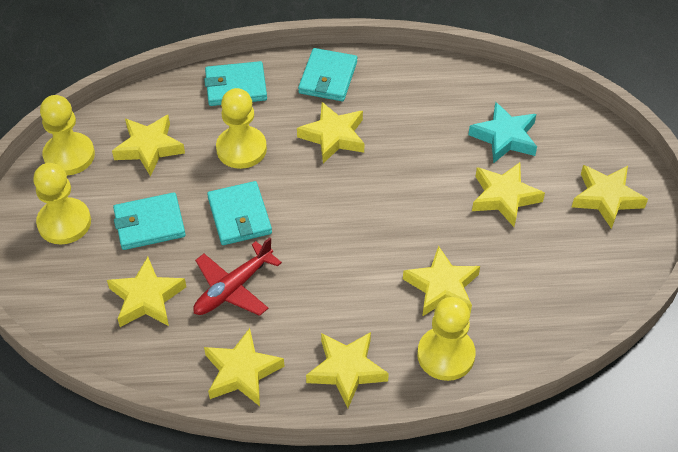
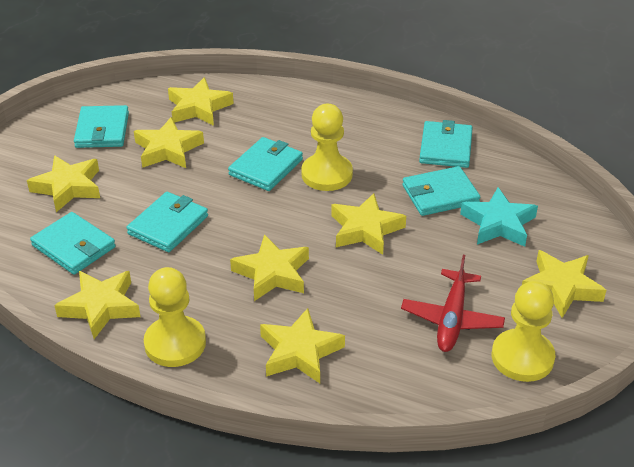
turquoise wallet: 4 -> 6
yellow pawn: 4 -> 3

